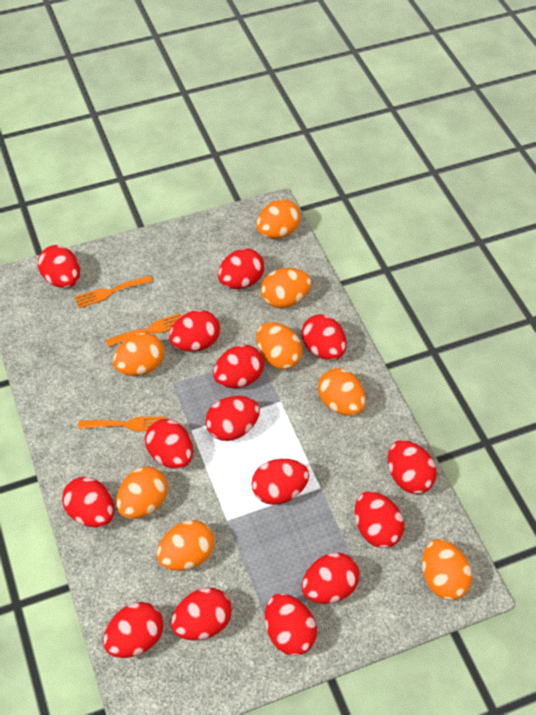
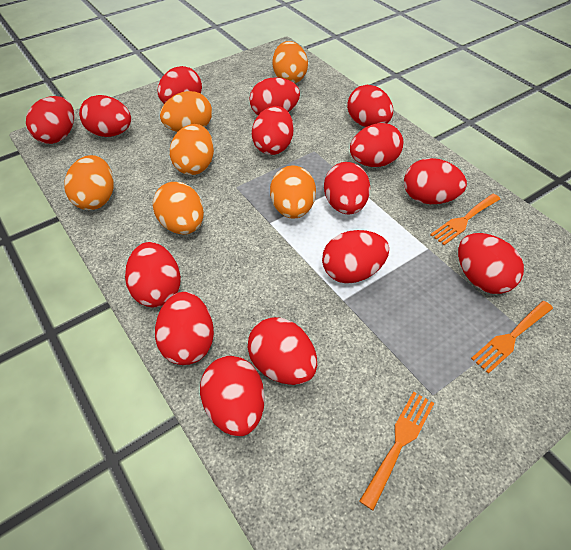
orange egg: 8 -> 6

